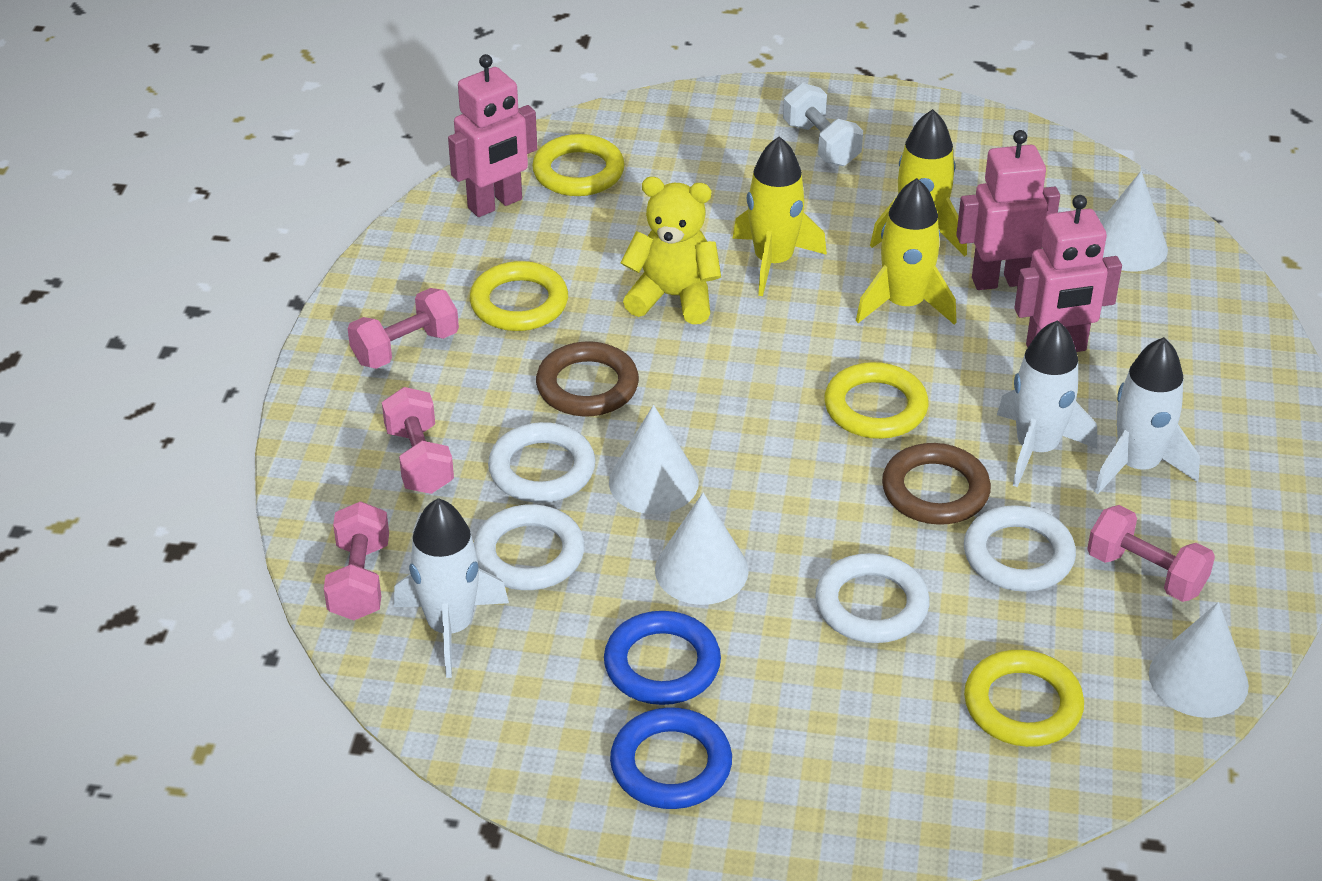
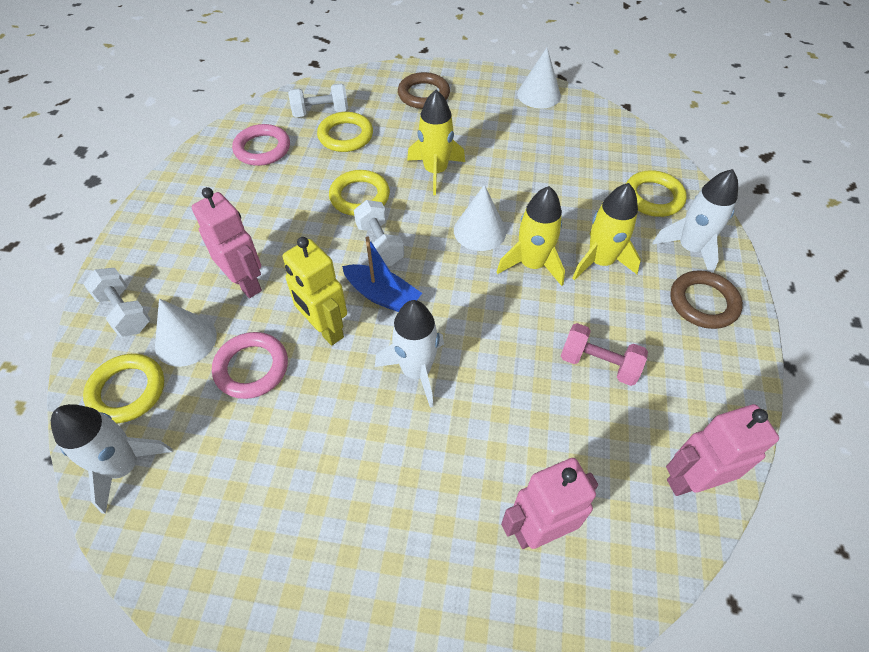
blue boat: 0 -> 1
blue ring: 2 -> 0
pink dumbbell: 4 -> 1
pink ring: 0 -> 2
white cone: 4 -> 3
white dumbbell: 1 -> 3
white ring: 4 -> 0
yellow robot: 0 -> 1
yellow teddy bear: 1 -> 0

